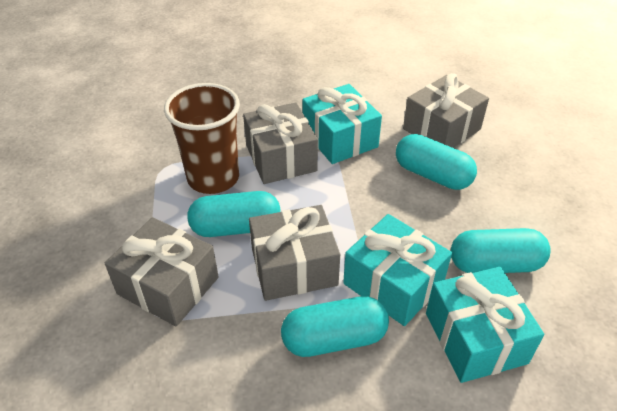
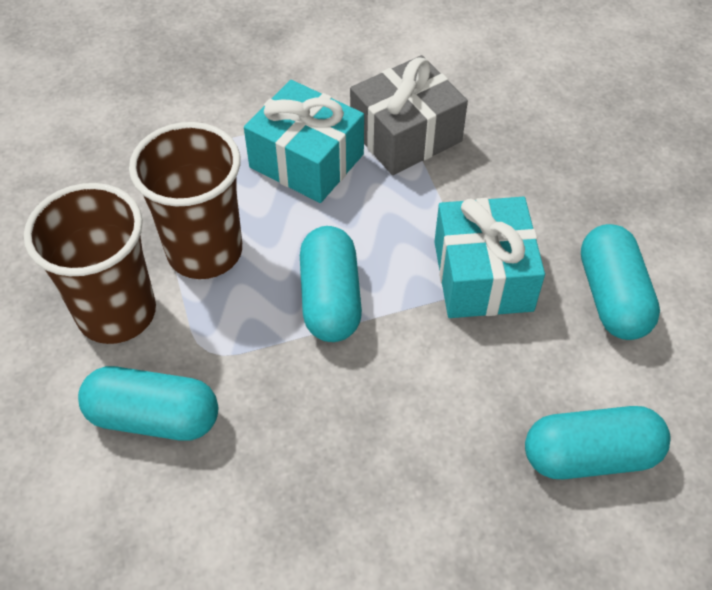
brown cup: 1 -> 2
grey gift: 4 -> 1
turquoise gift: 3 -> 2

